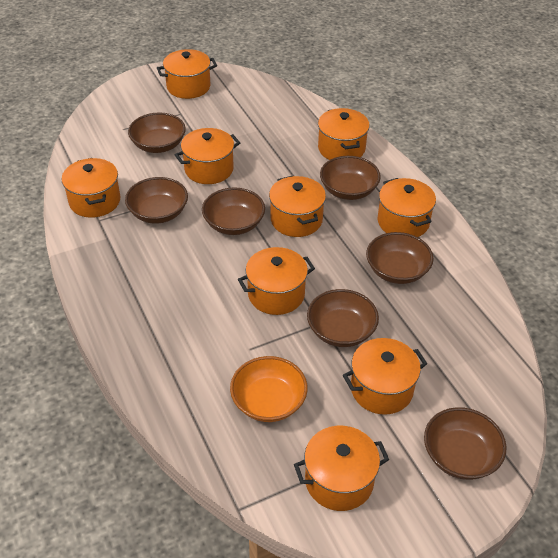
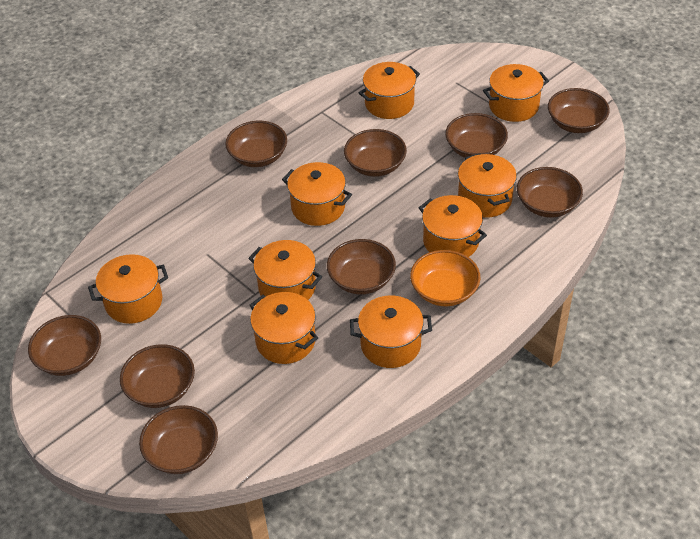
brown bowl: 7 -> 9

